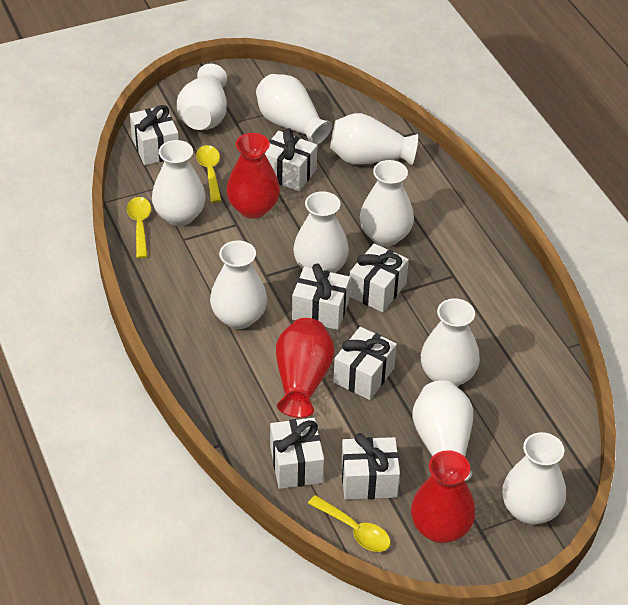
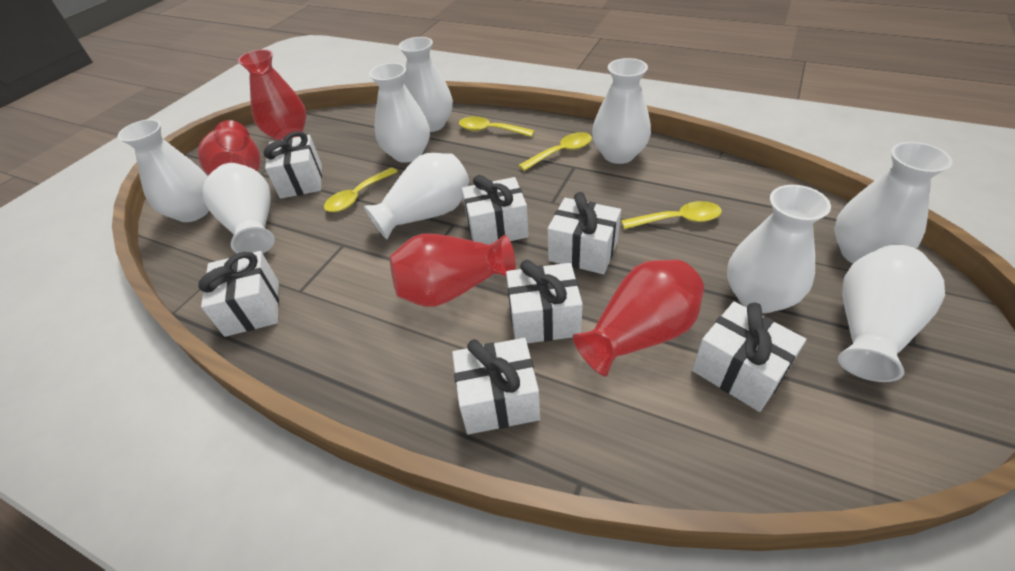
red vase: 3 -> 4
white vase: 10 -> 9
yellow spoon: 3 -> 4

